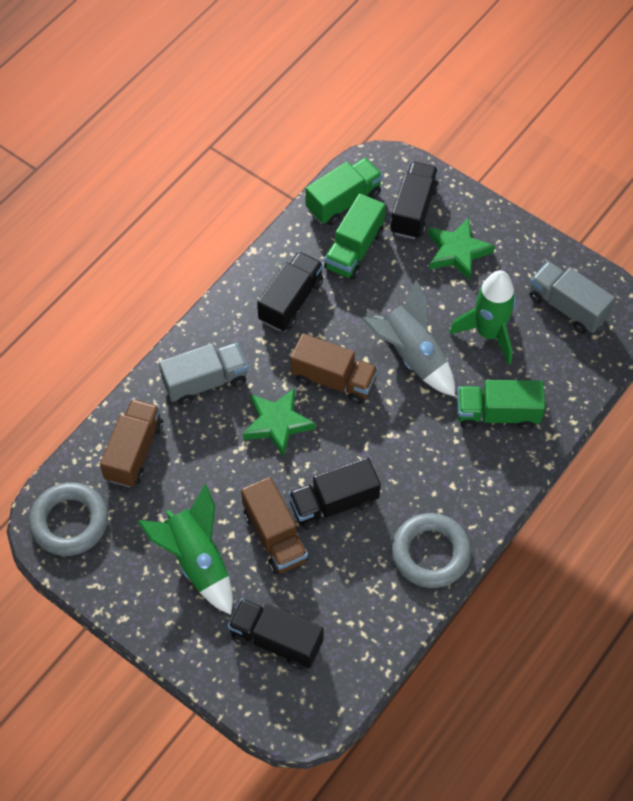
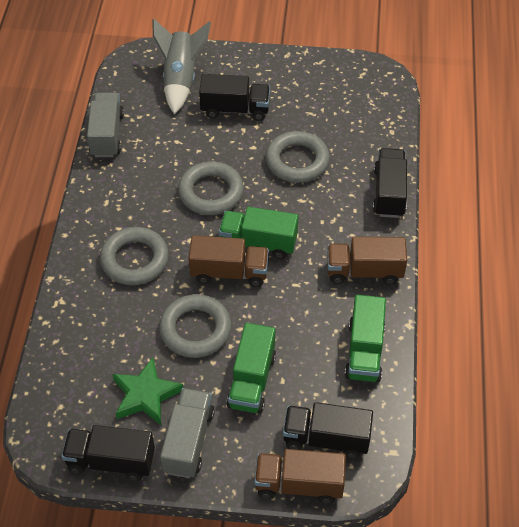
green rocket: 2 -> 0
green star: 2 -> 1
grey ring: 2 -> 4

